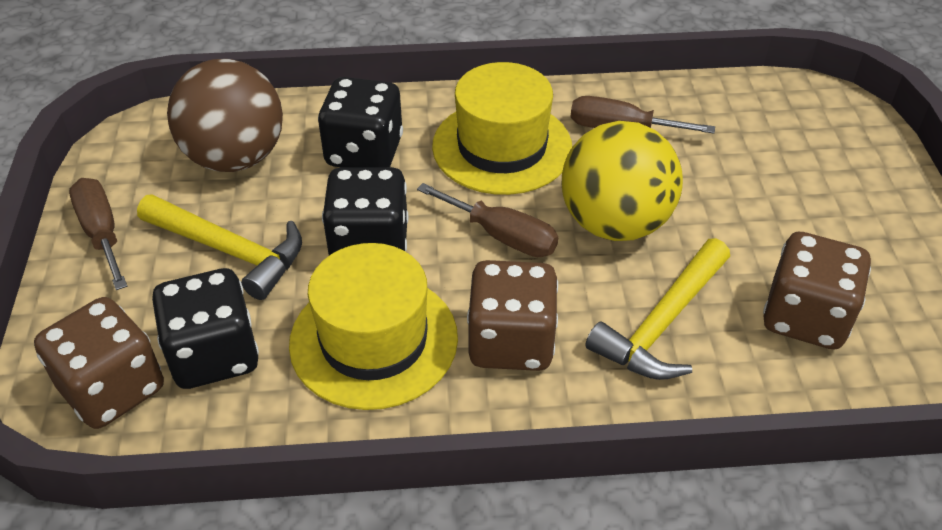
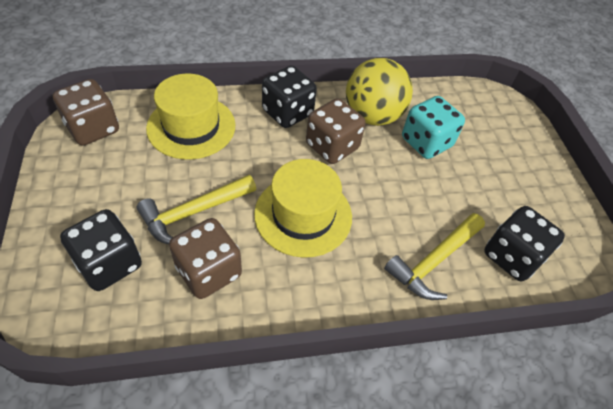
brown ball: 1 -> 0
brown screwdriver: 3 -> 0
turquoise dice: 0 -> 1

